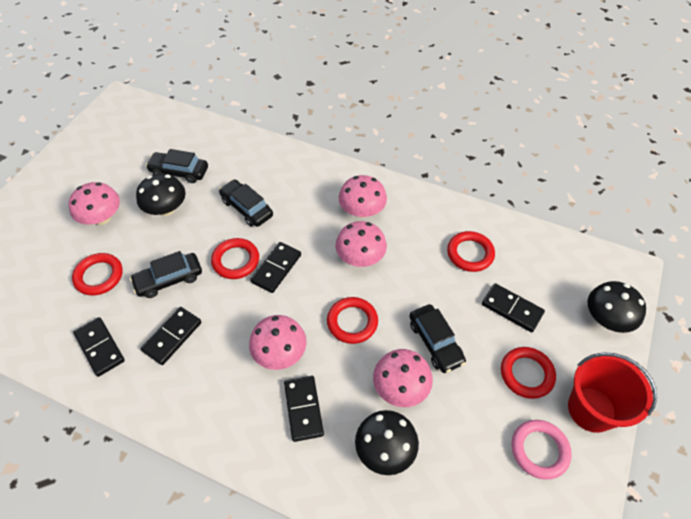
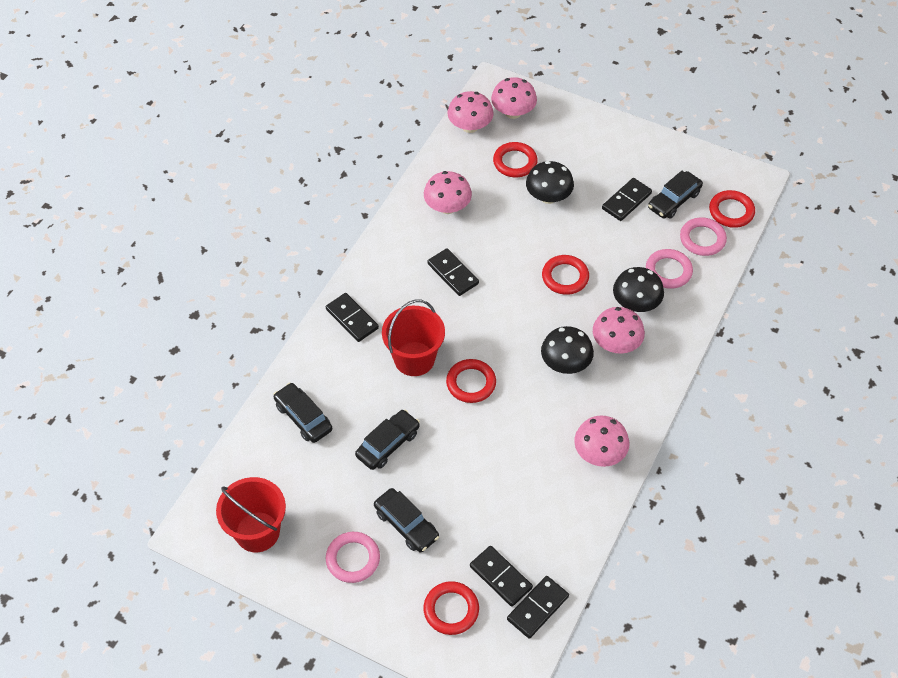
pink ring: 1 -> 3
red bucket: 1 -> 2

